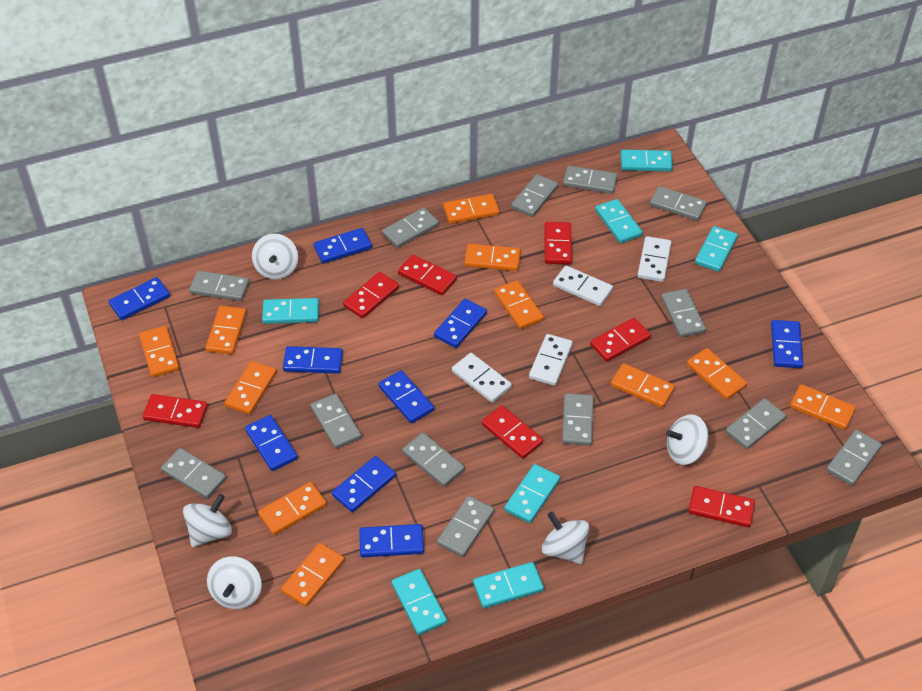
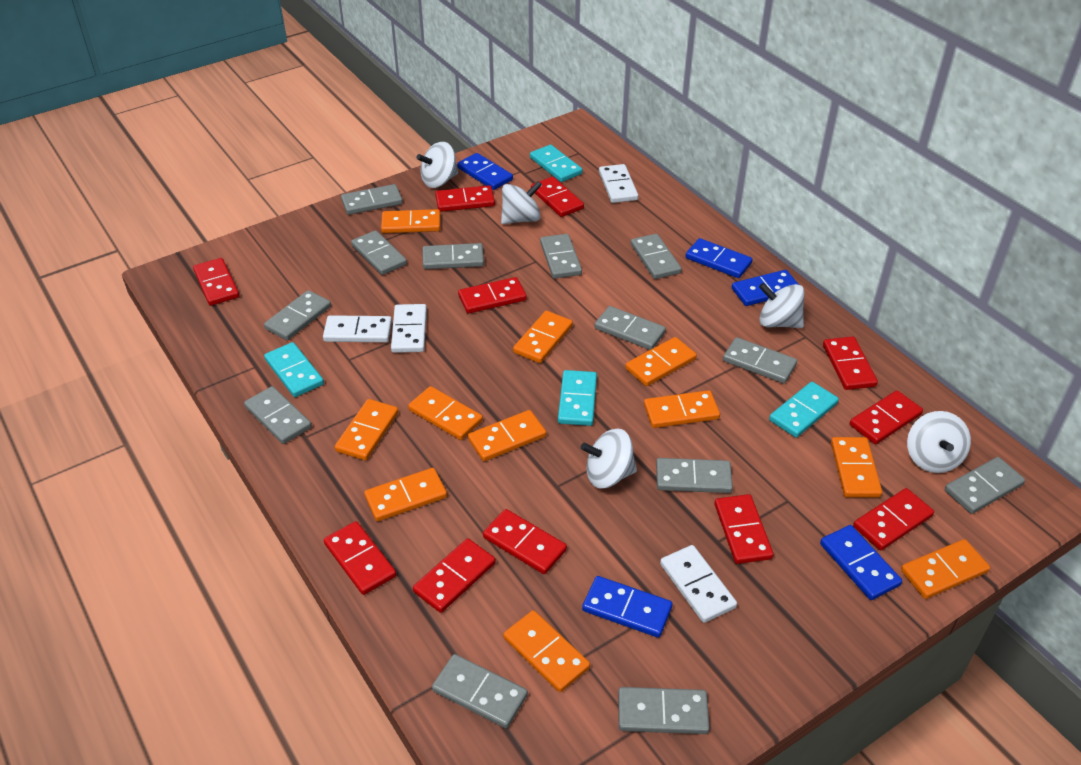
blue domino: 9 -> 5
red domino: 7 -> 11
turquoise domino: 7 -> 4

